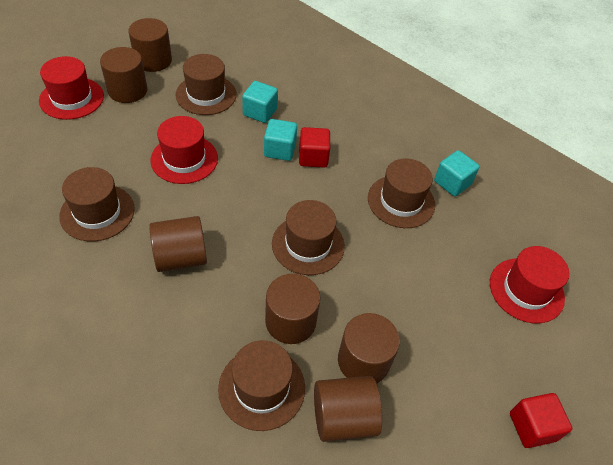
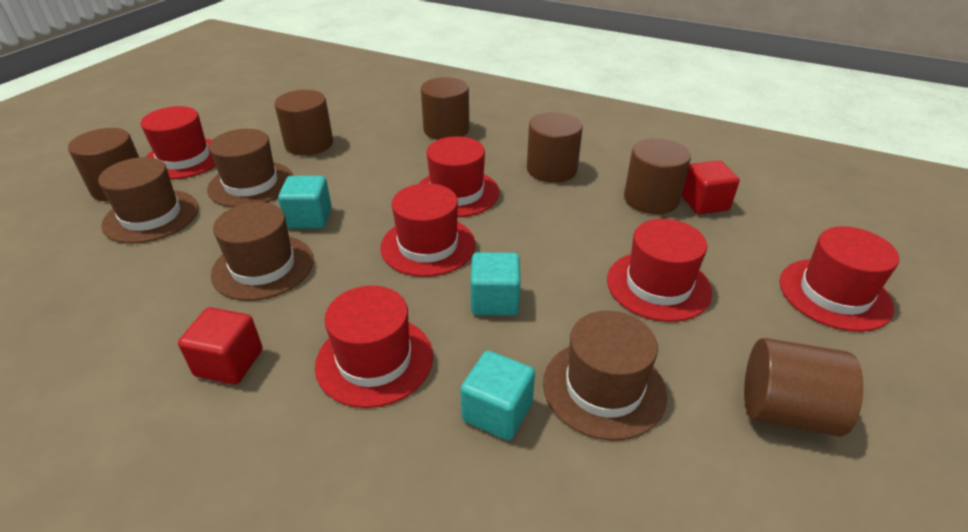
brown hat: 5 -> 4
red hat: 3 -> 6

